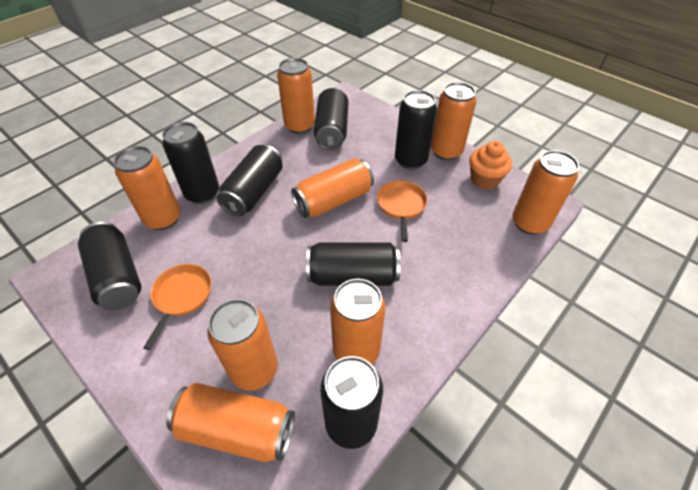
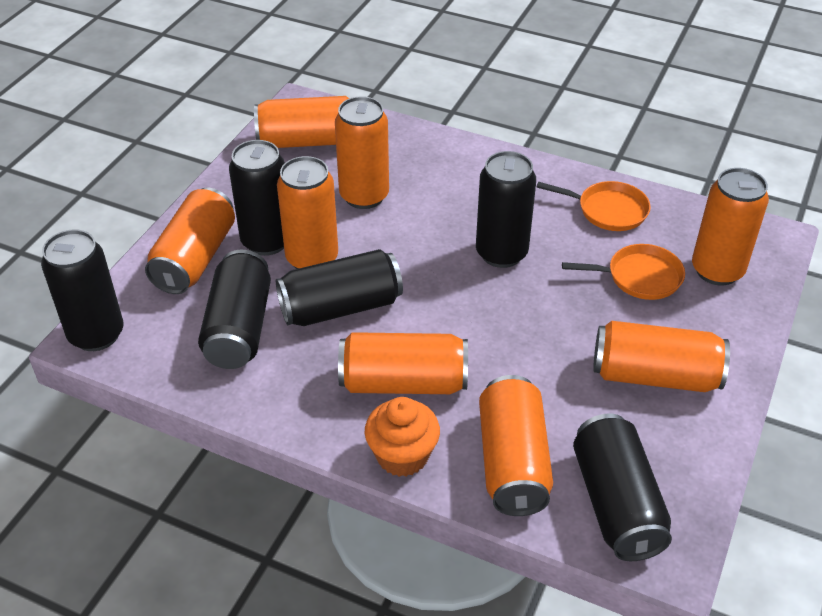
black can: 7 -> 6

